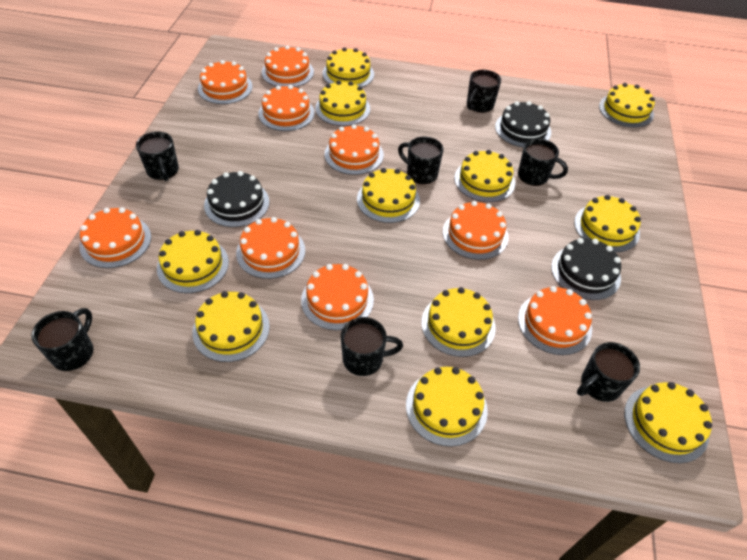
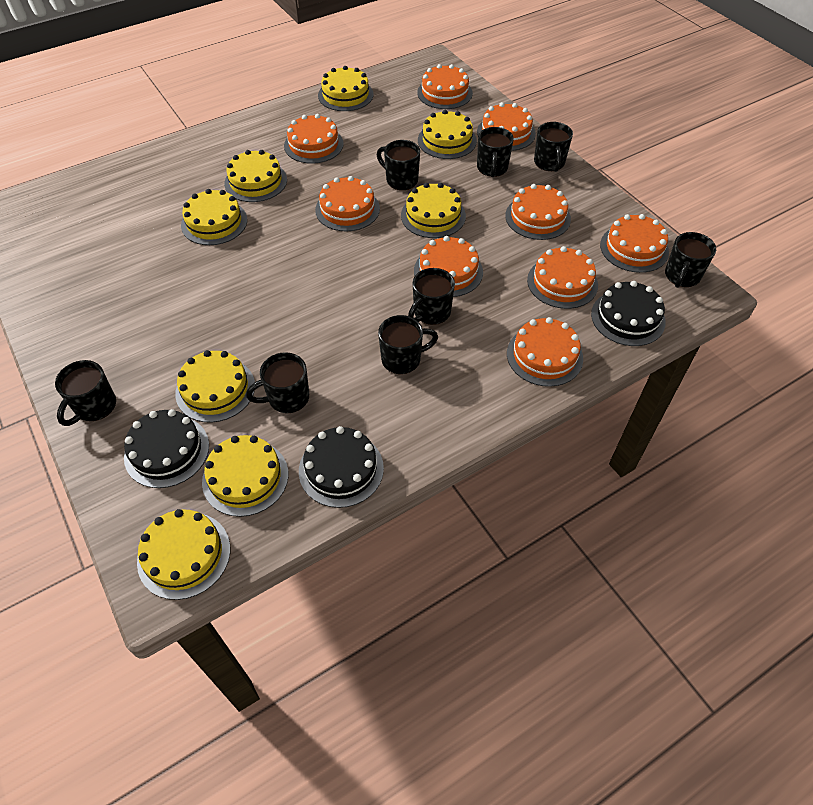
black mug: 7 -> 8
yellow cake: 11 -> 8

